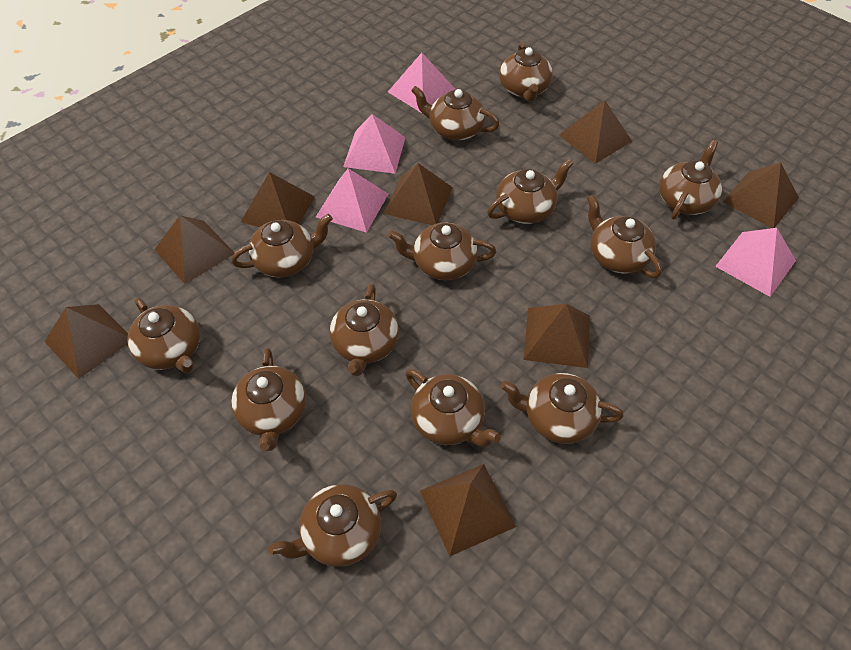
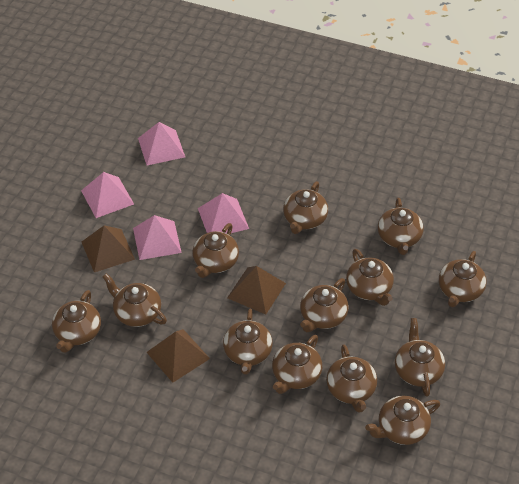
brown pyramid: 8 -> 3

